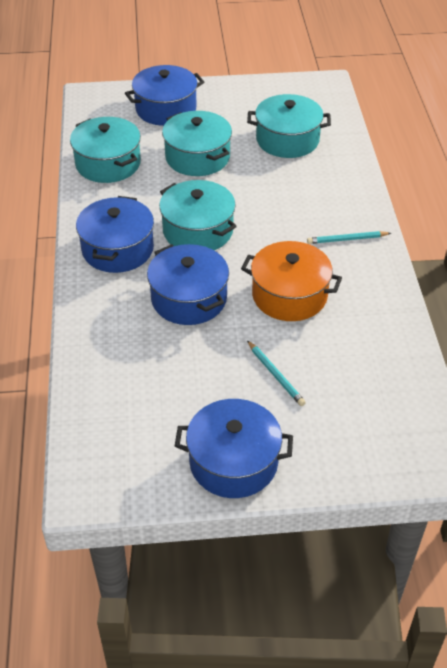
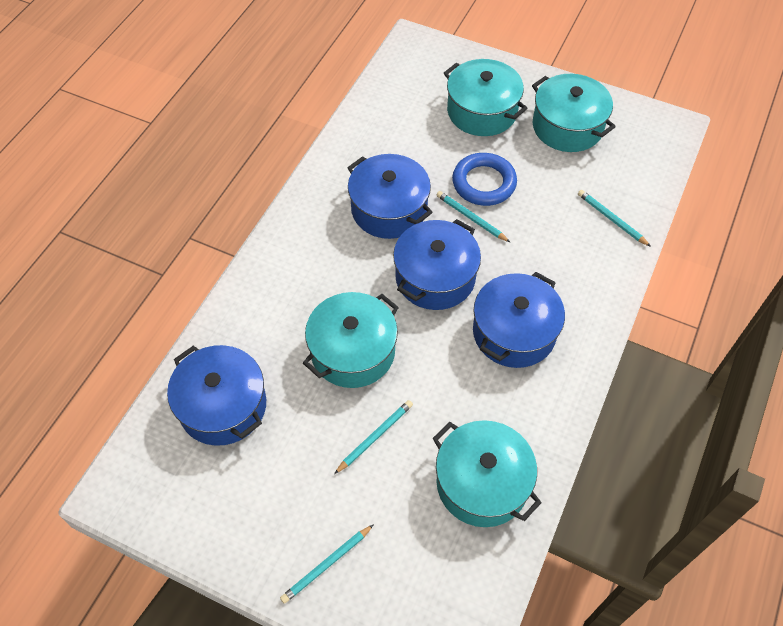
blue ring: 0 -> 1
orange pot: 1 -> 0
turquoise pencil: 2 -> 4

